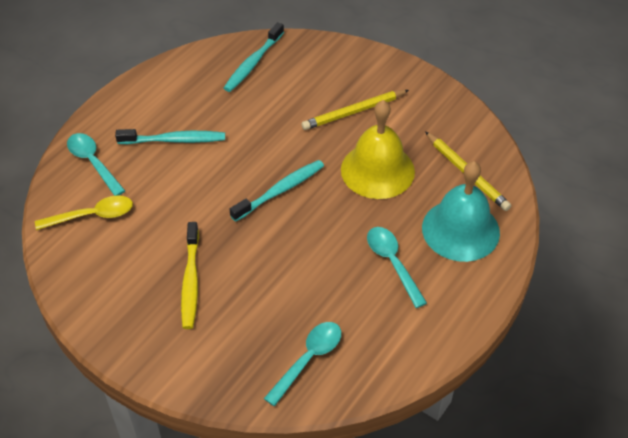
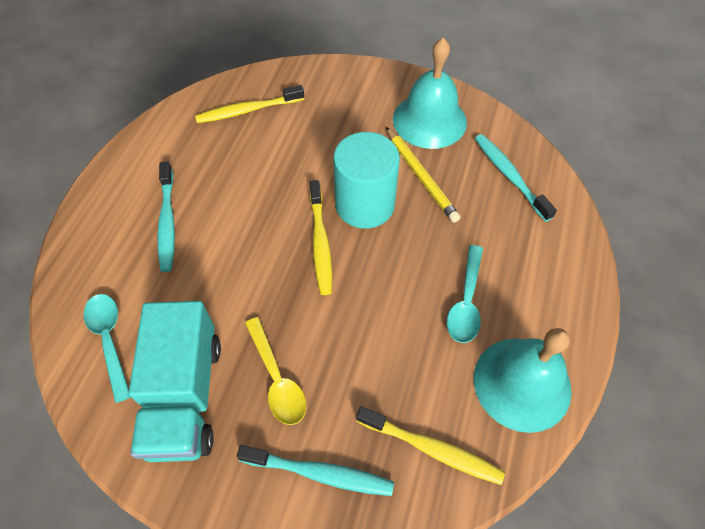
turquoise bell: 1 -> 2
turquoise cylinder: 0 -> 1
turquoise spoon: 3 -> 2
turquoise truck: 0 -> 1
yellow bell: 1 -> 0
yellow pencil: 2 -> 1
yellow toothbrush: 1 -> 3

